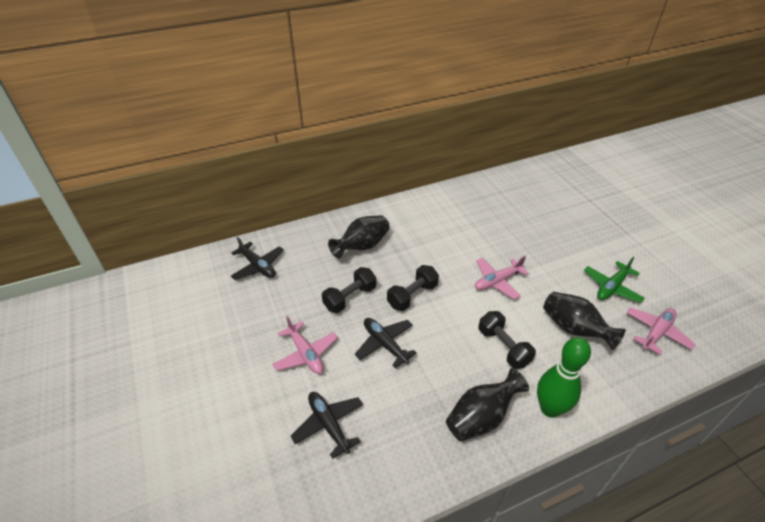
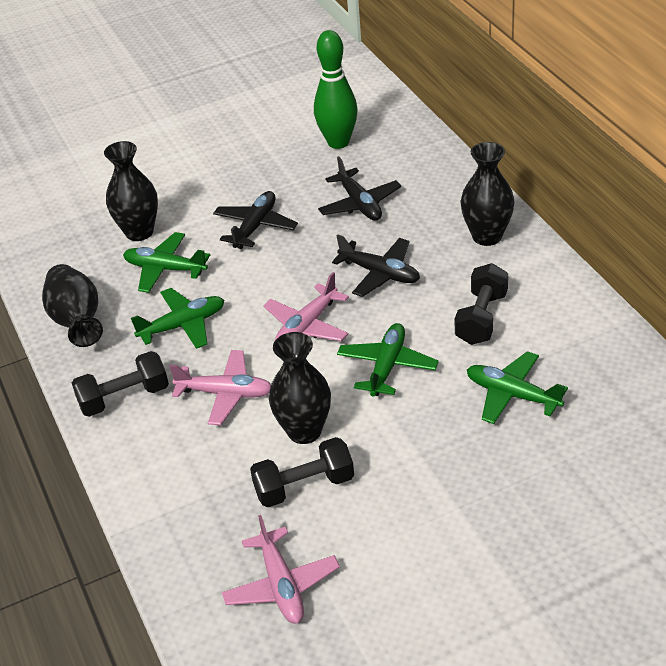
black vase: 3 -> 4
green plane: 1 -> 4

